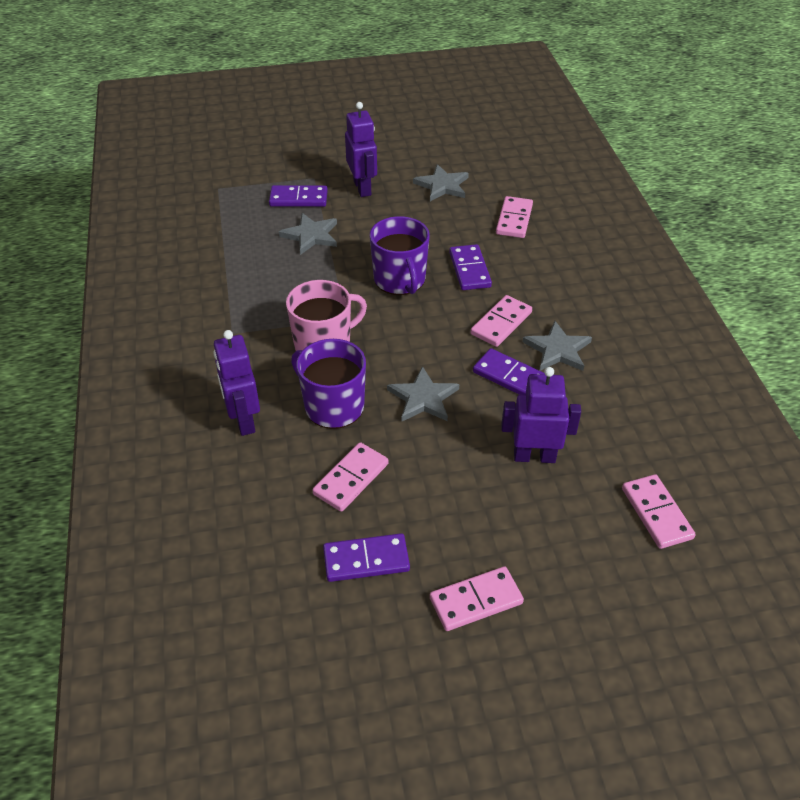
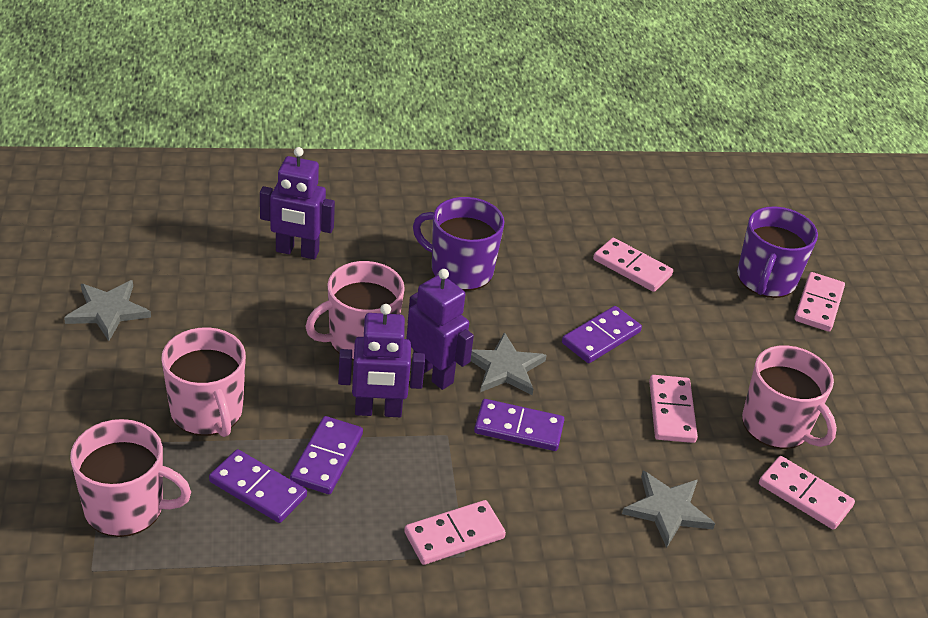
grey star: 4 -> 3
pink mug: 1 -> 4

